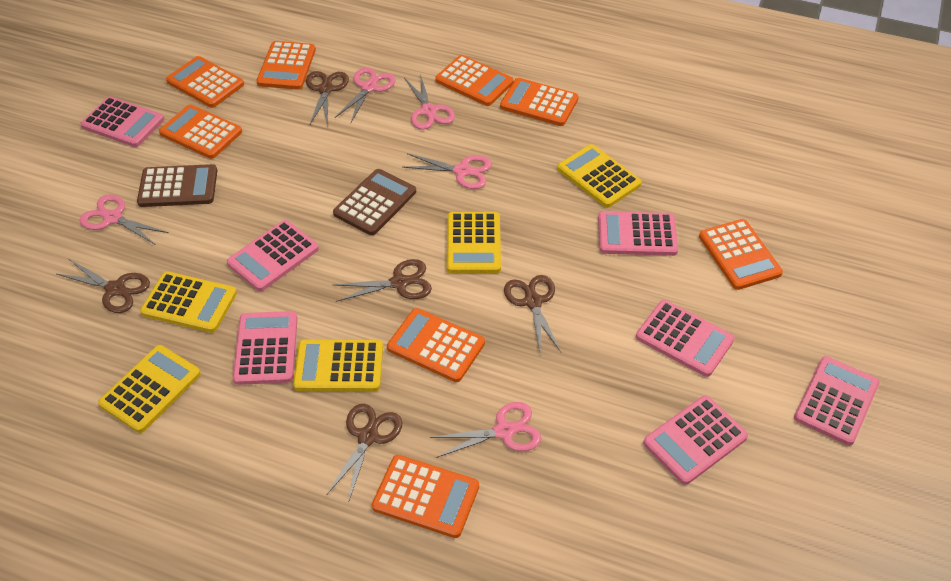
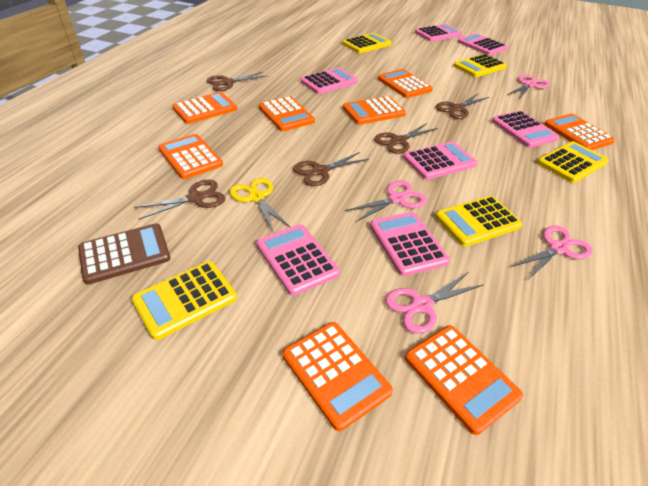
brown calculator: 2 -> 1
pink scissors: 5 -> 4
yellow scissors: 0 -> 1

